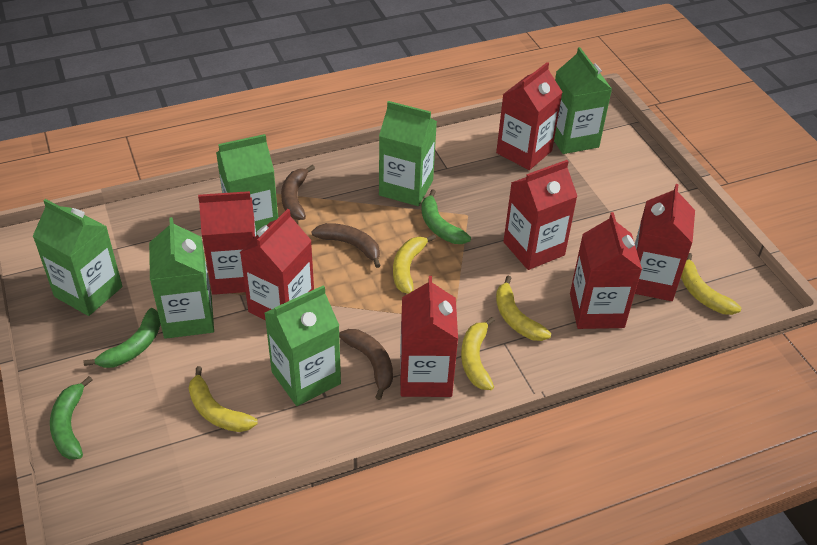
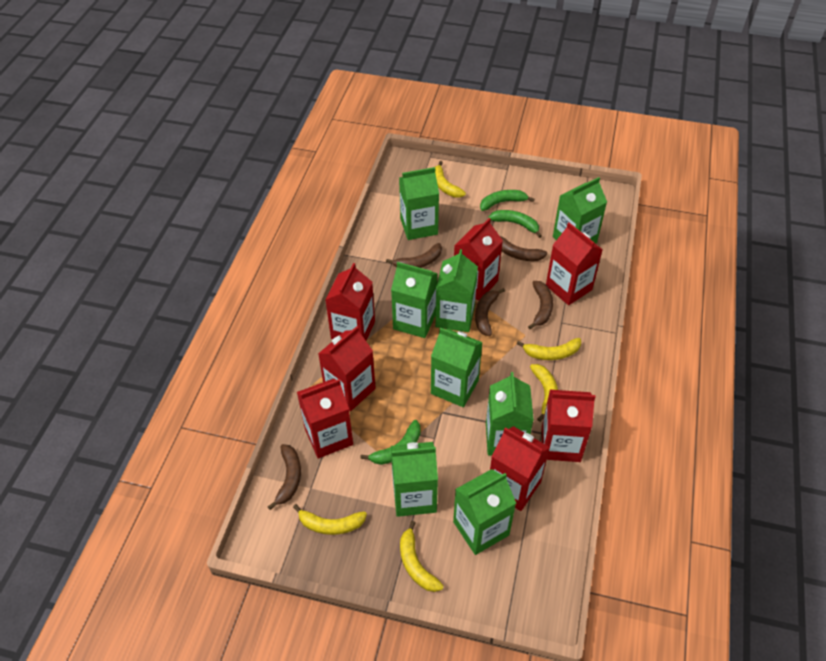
brown banana: 3 -> 5
green carton: 6 -> 8

